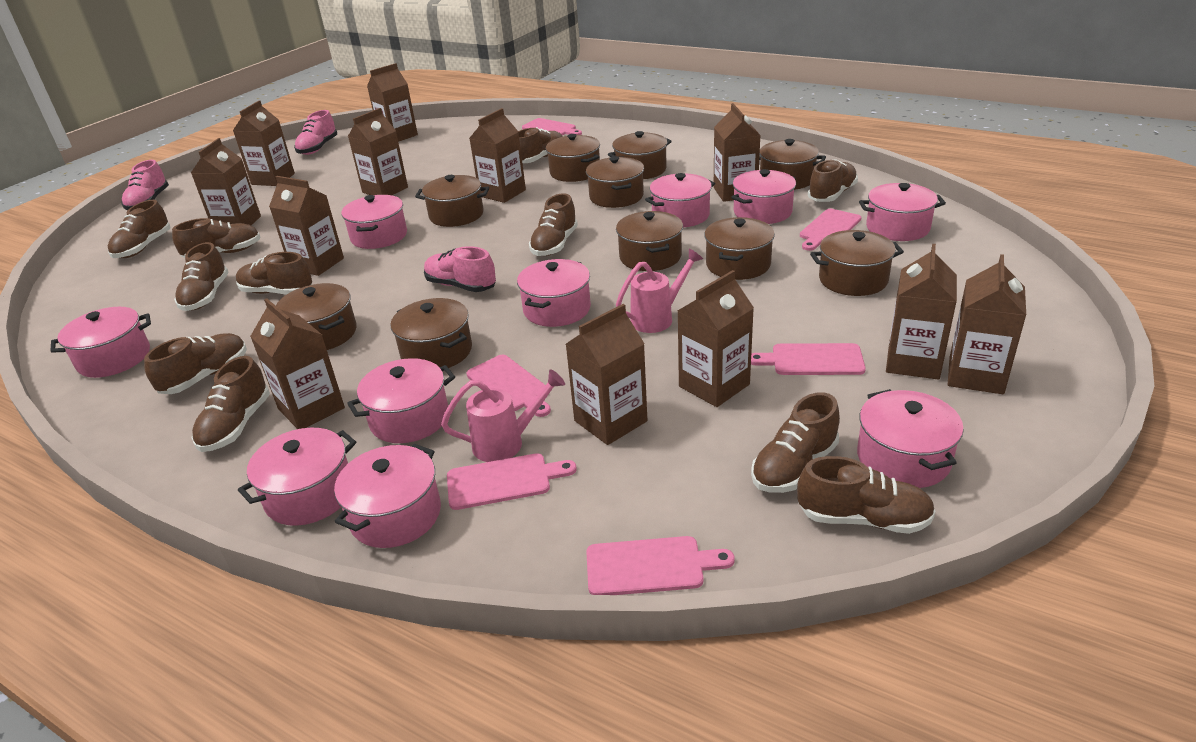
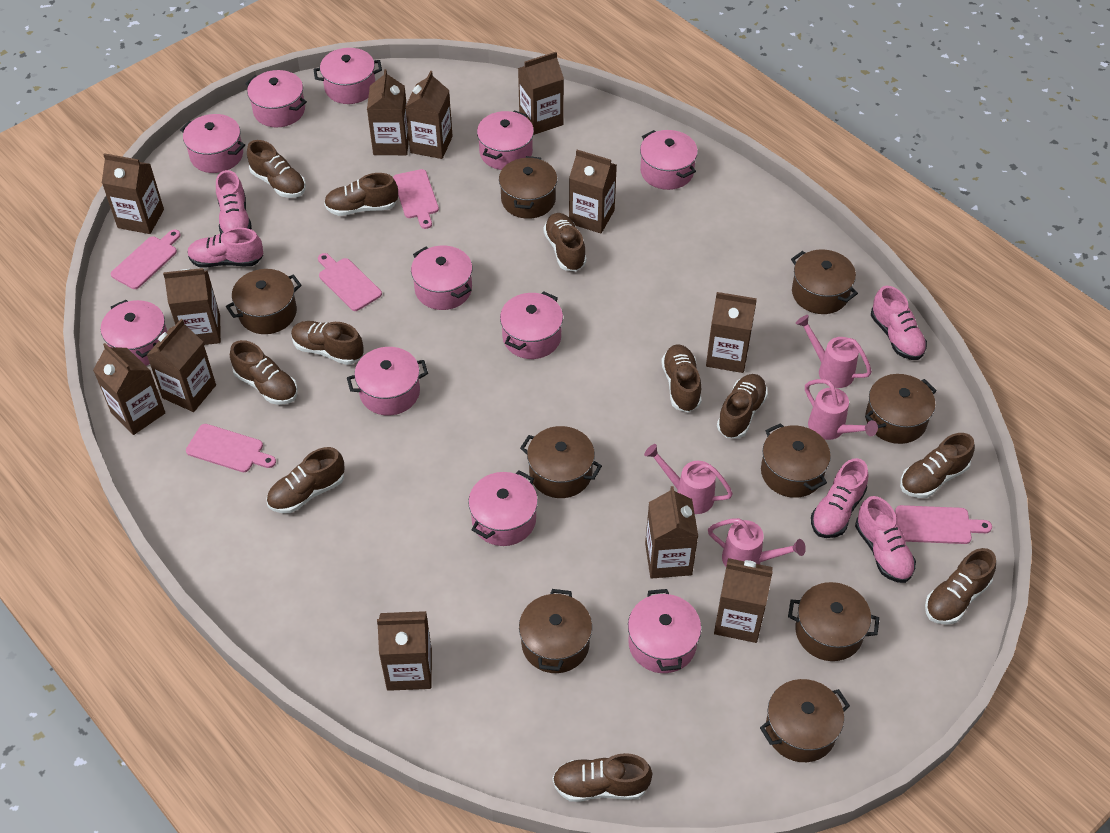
brown pot: 10 -> 9
pink cutting board: 6 -> 5
pink pot: 10 -> 11
pink shoe: 3 -> 5
pink watering can: 2 -> 4

